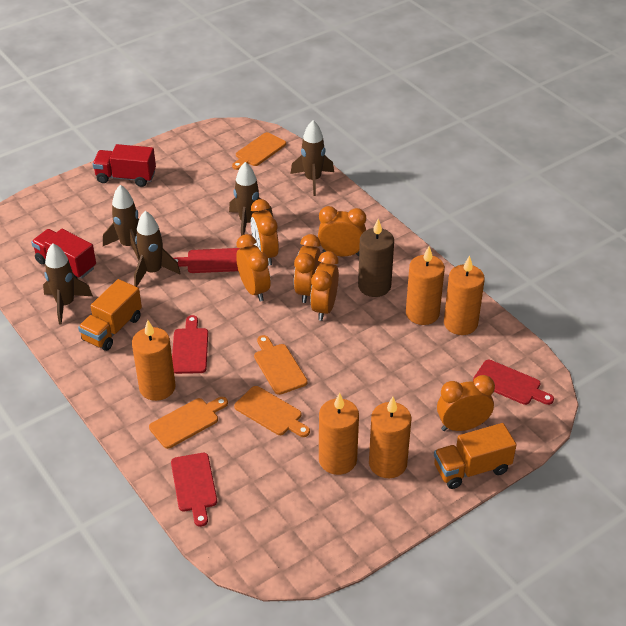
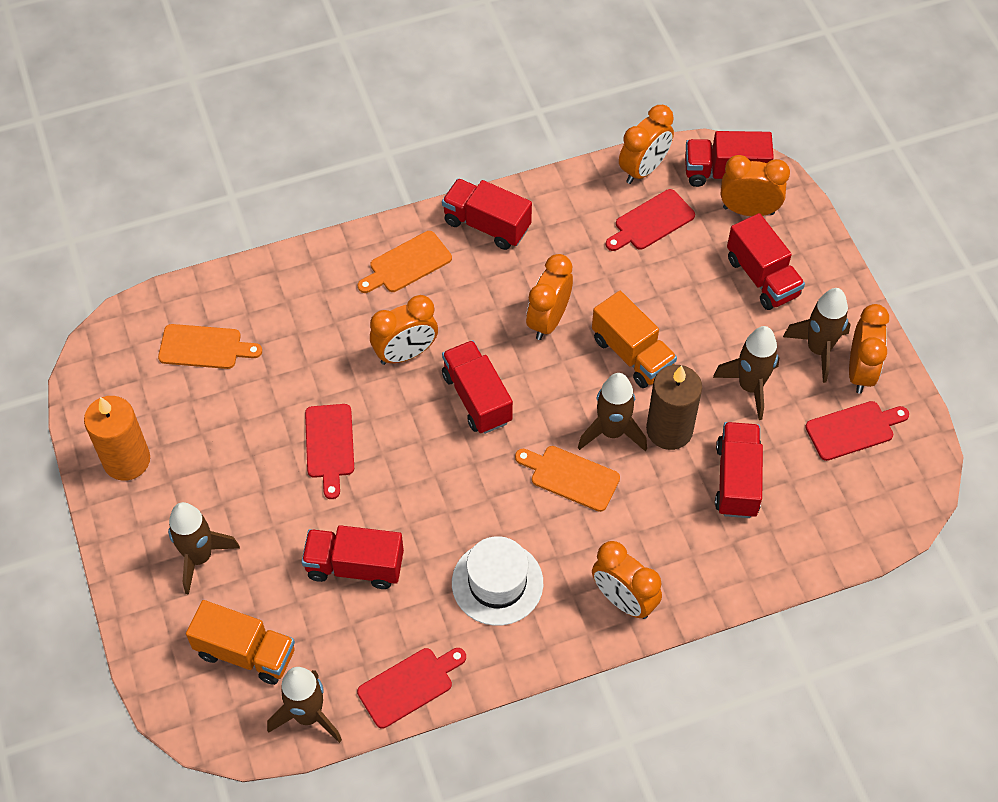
orange candle: 5 -> 1
orange cutting board: 4 -> 3
red truck: 2 -> 6
white hat: 0 -> 1

